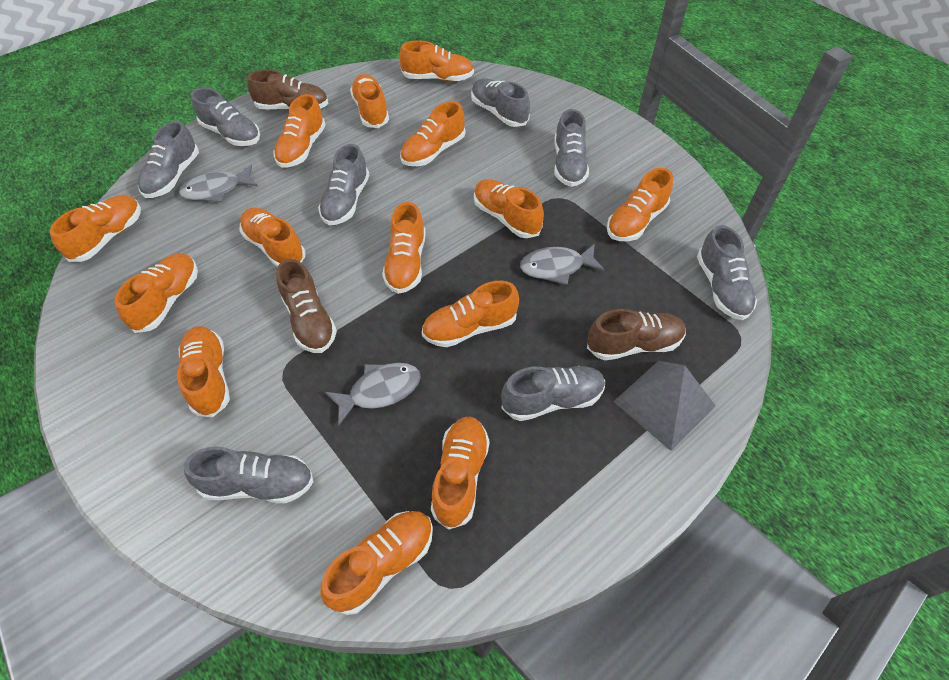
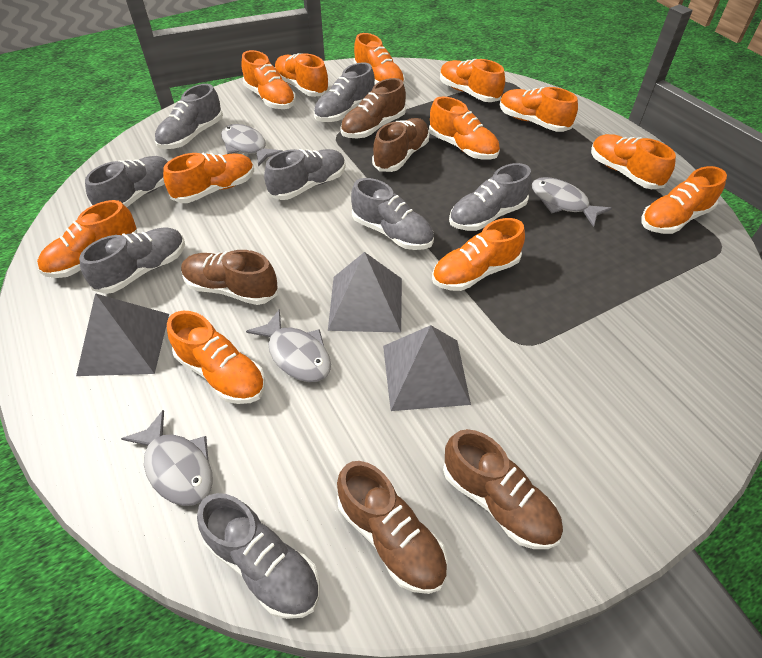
brown shoe: 3 -> 5
grey fish: 3 -> 4
grey pyramid: 1 -> 3
orange shoe: 14 -> 12

